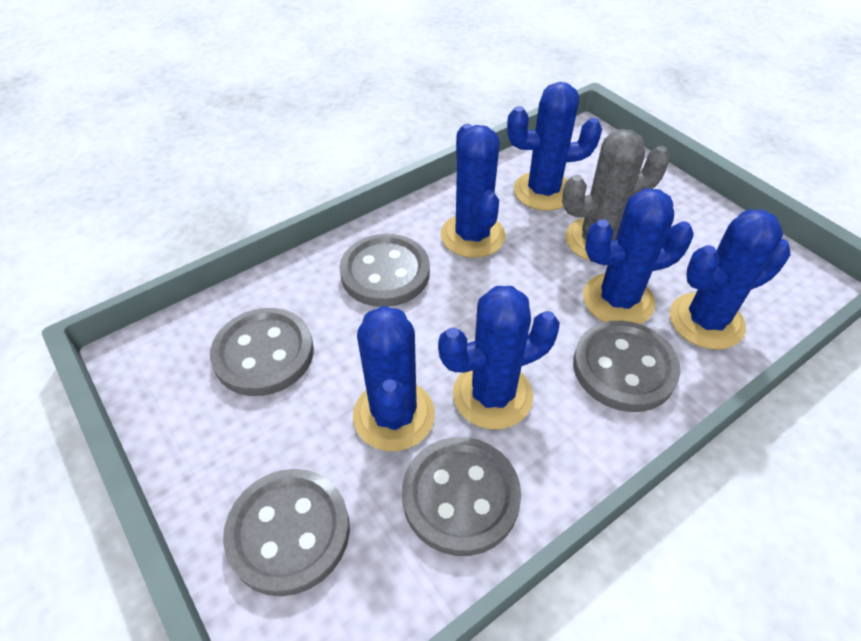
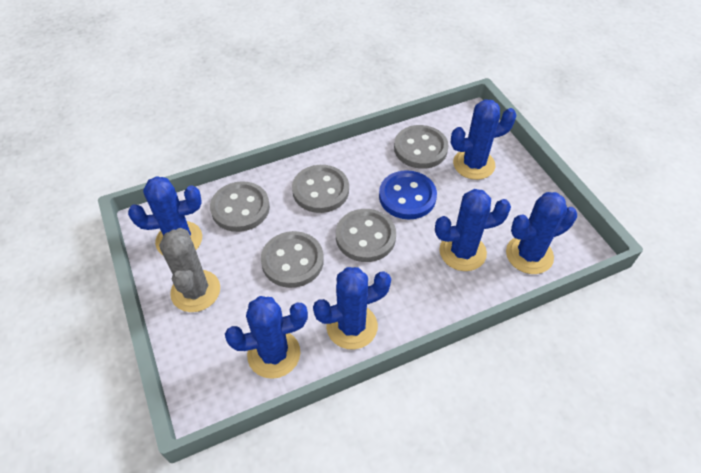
blue button: 0 -> 1

